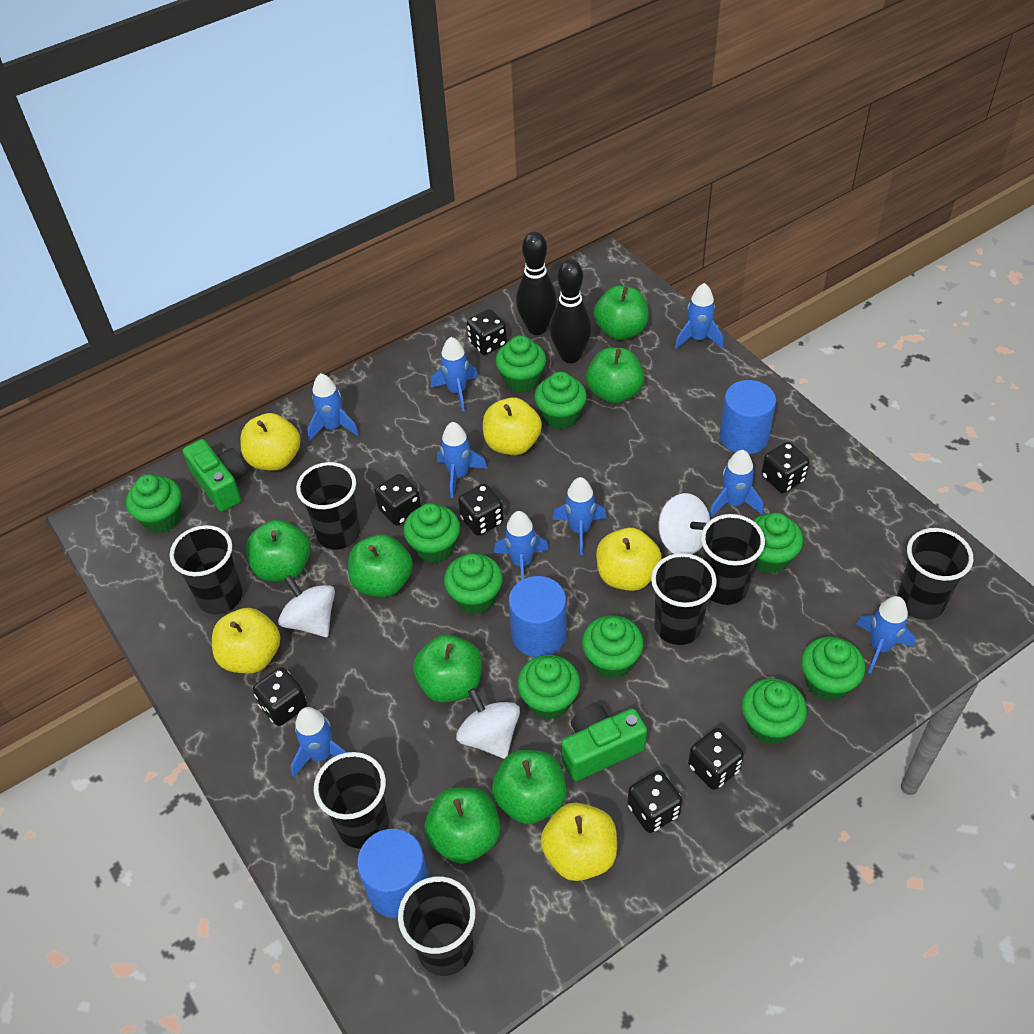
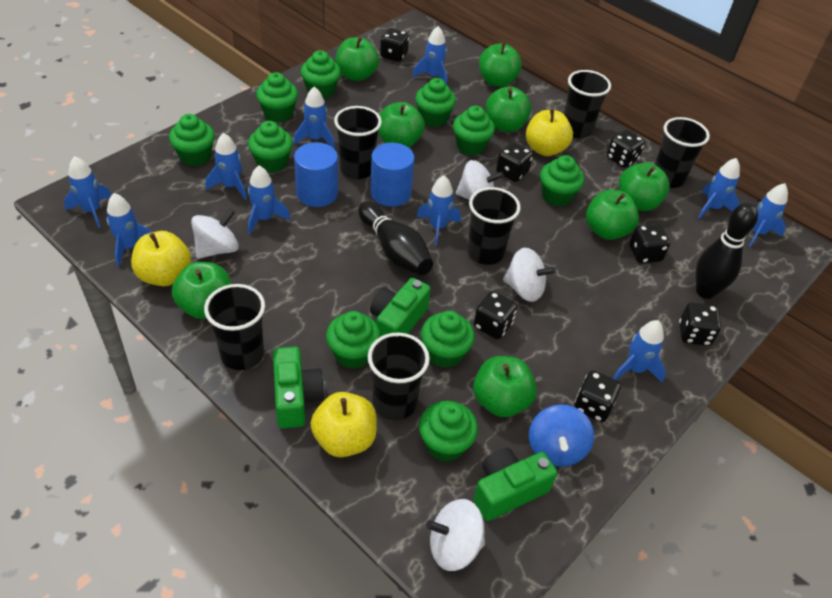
black cup: 7 -> 6
blue cylinder: 3 -> 2
blue rocket: 9 -> 10
blue spinning top: 0 -> 1
green apple: 7 -> 8
green camera: 2 -> 3
white spinning top: 3 -> 4
yellow apple: 5 -> 3

